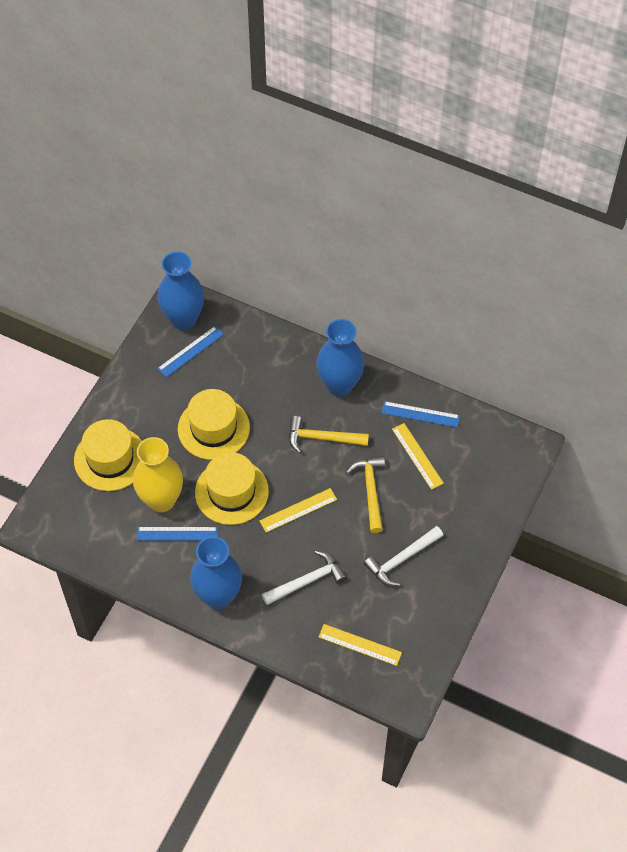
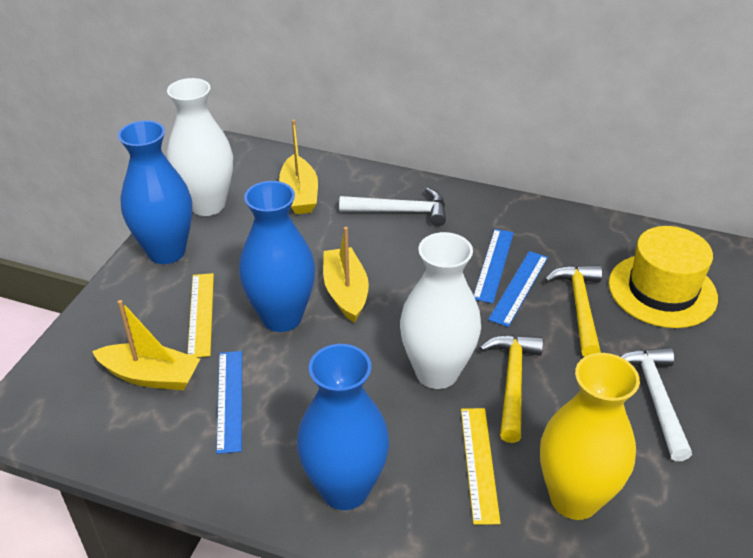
white vase: 0 -> 2
yellow boat: 0 -> 3
yellow hat: 3 -> 1
yellow ruler: 3 -> 2

